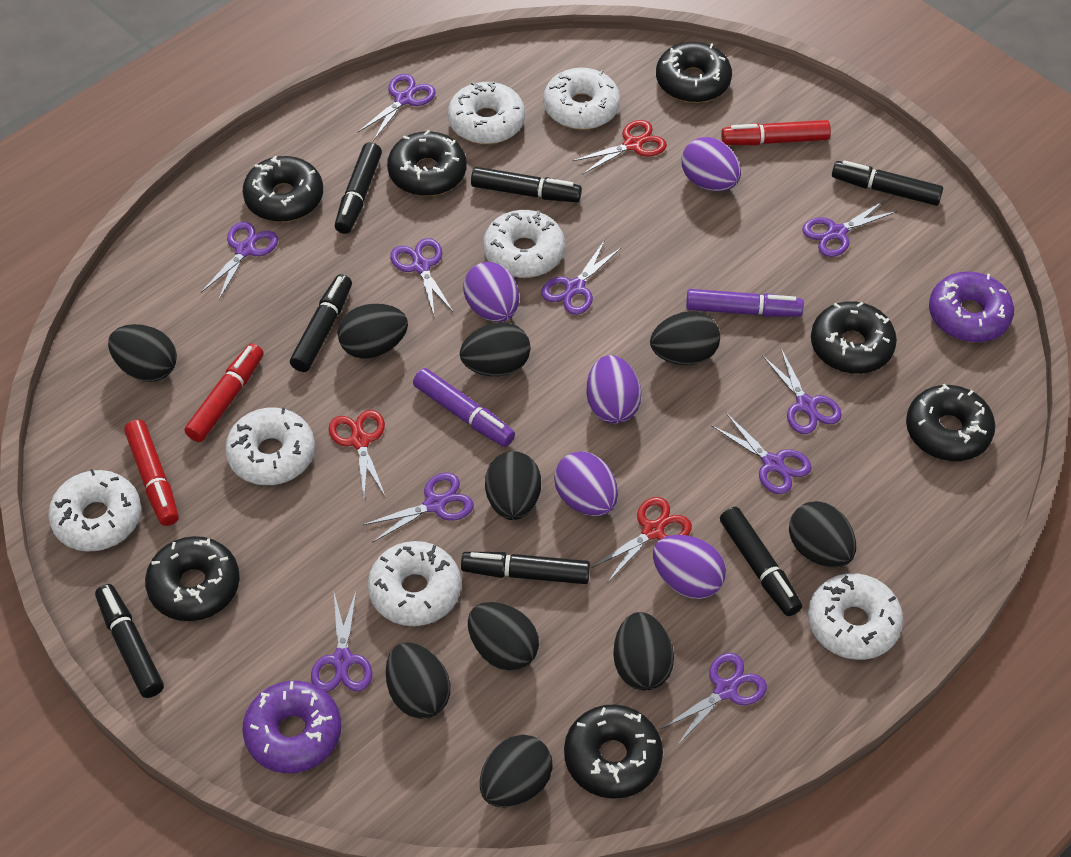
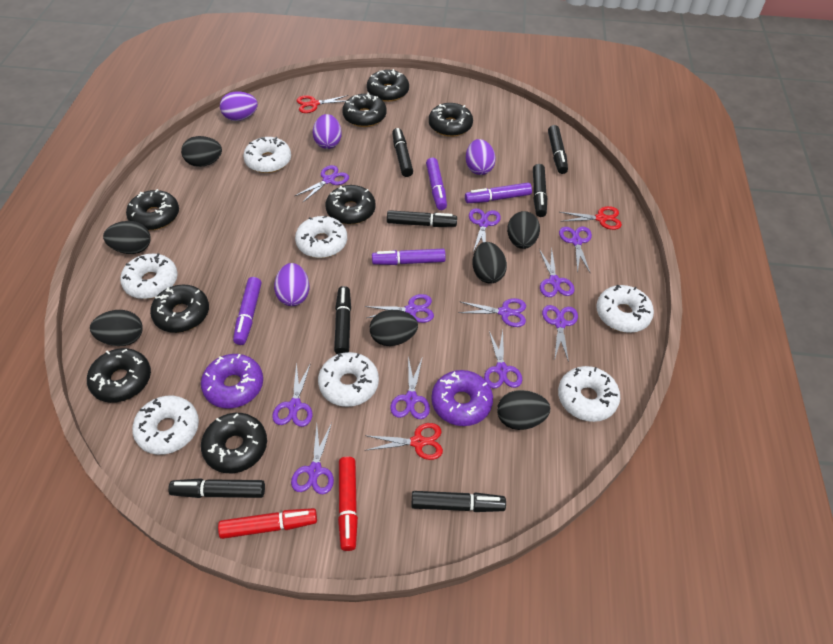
black donut: 7 -> 8
black egg: 10 -> 7
purple egg: 5 -> 4
purple marker: 2 -> 4
purple scissors: 10 -> 11
red marker: 3 -> 2

